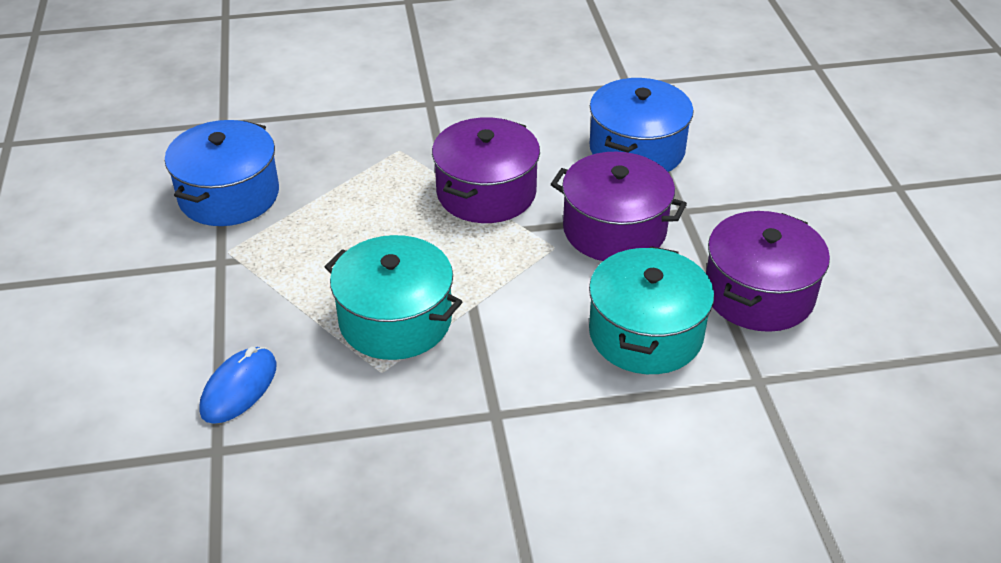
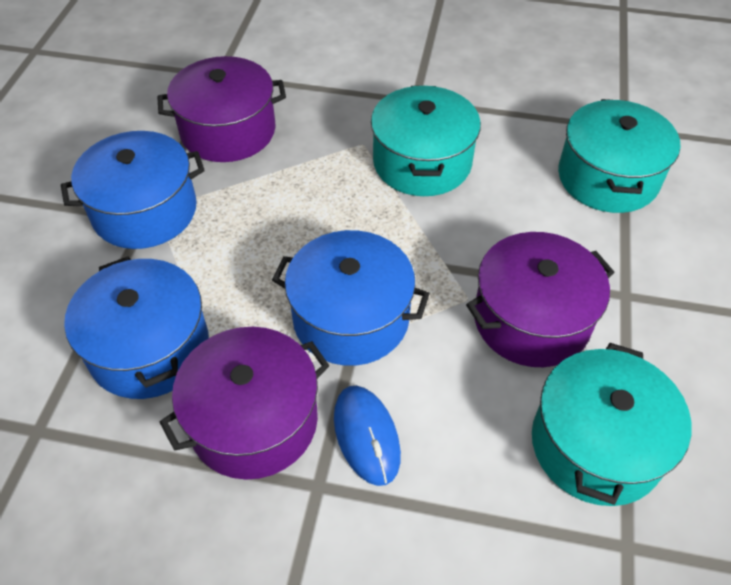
blue pot: 2 -> 3
turquoise pot: 2 -> 3

